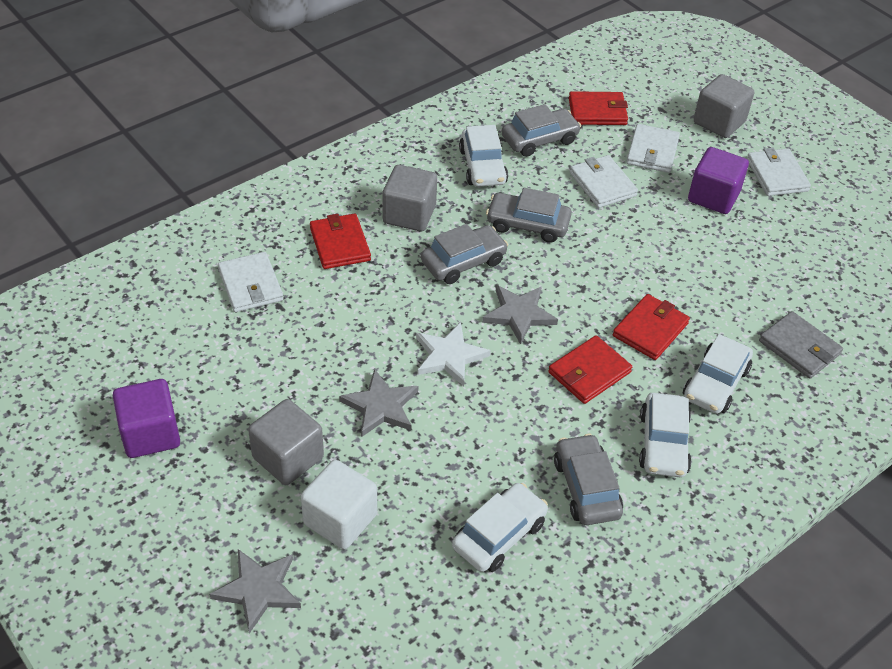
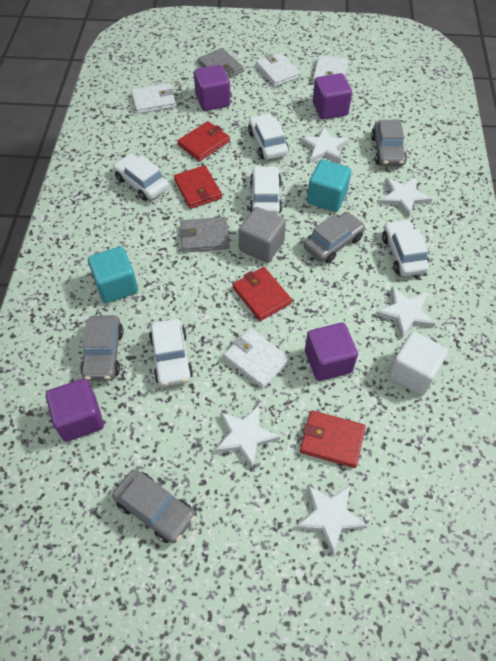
grey cube: 3 -> 1
grey star: 3 -> 0
grey wallet: 1 -> 2
purple cube: 2 -> 4
turquoise cube: 0 -> 2
white car: 4 -> 5
white star: 1 -> 5

